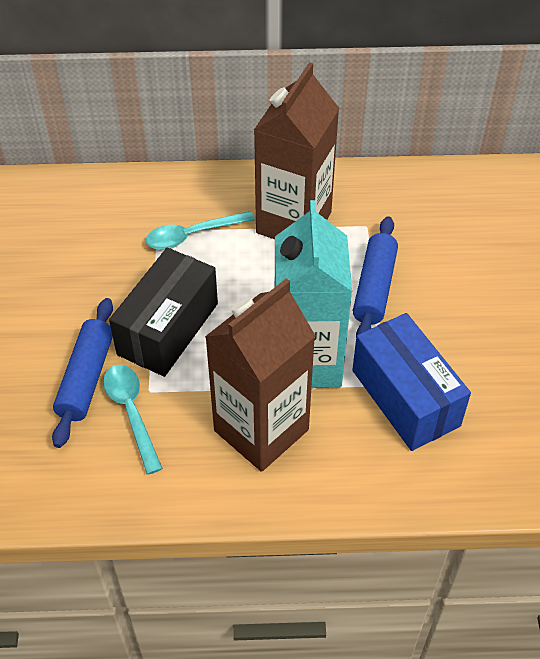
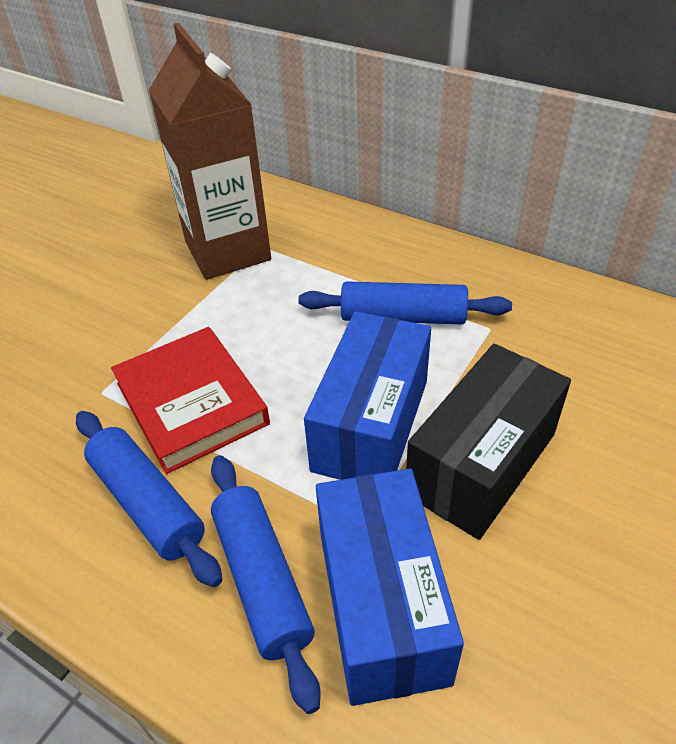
blue box: 1 -> 2
blue rolling pin: 2 -> 3
brown carton: 2 -> 1
red book: 0 -> 1
turquoise carton: 1 -> 0
turquoise spoon: 2 -> 0

